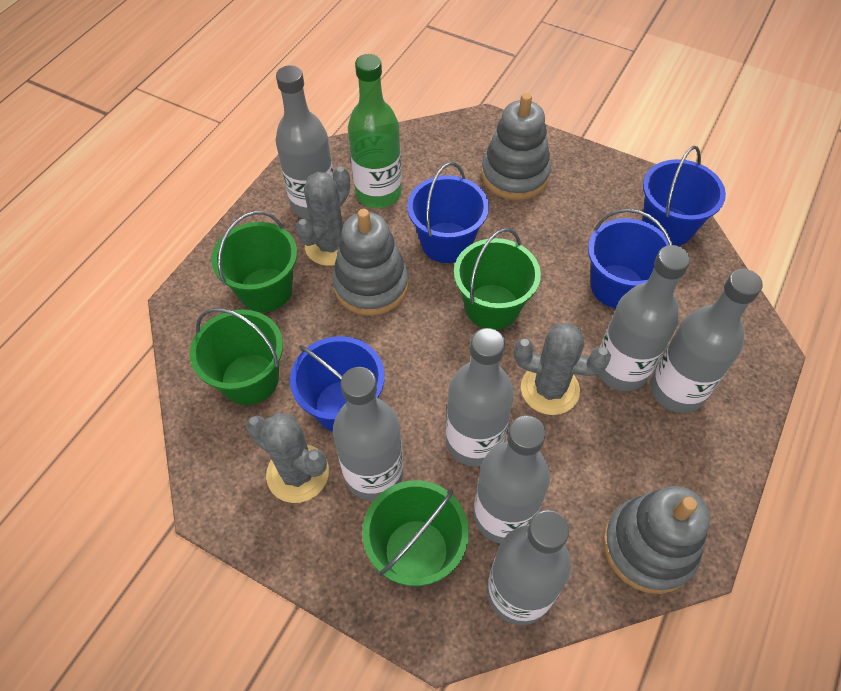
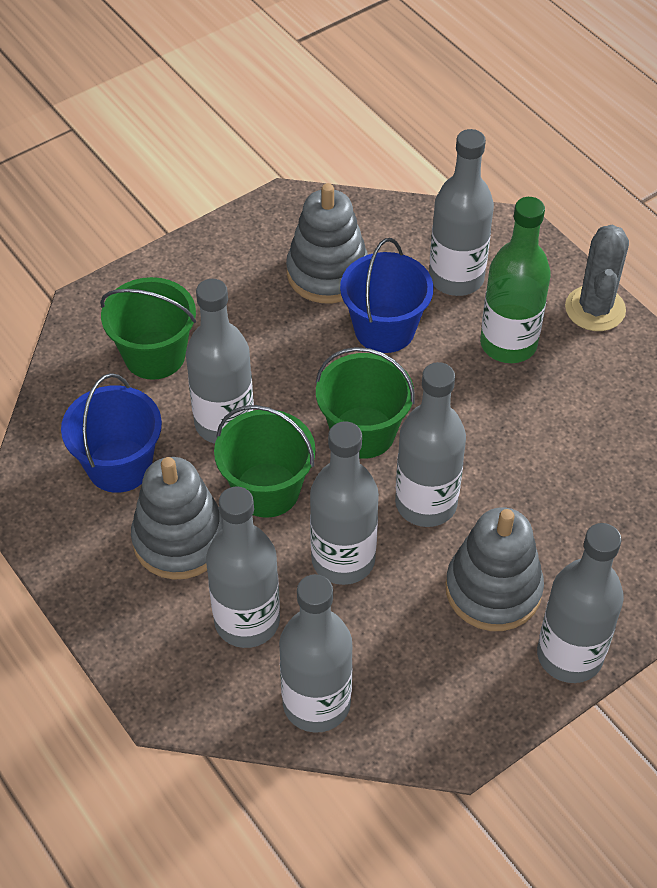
blue bucket: 4 -> 2
green bucket: 4 -> 3
grey cactus: 3 -> 1

